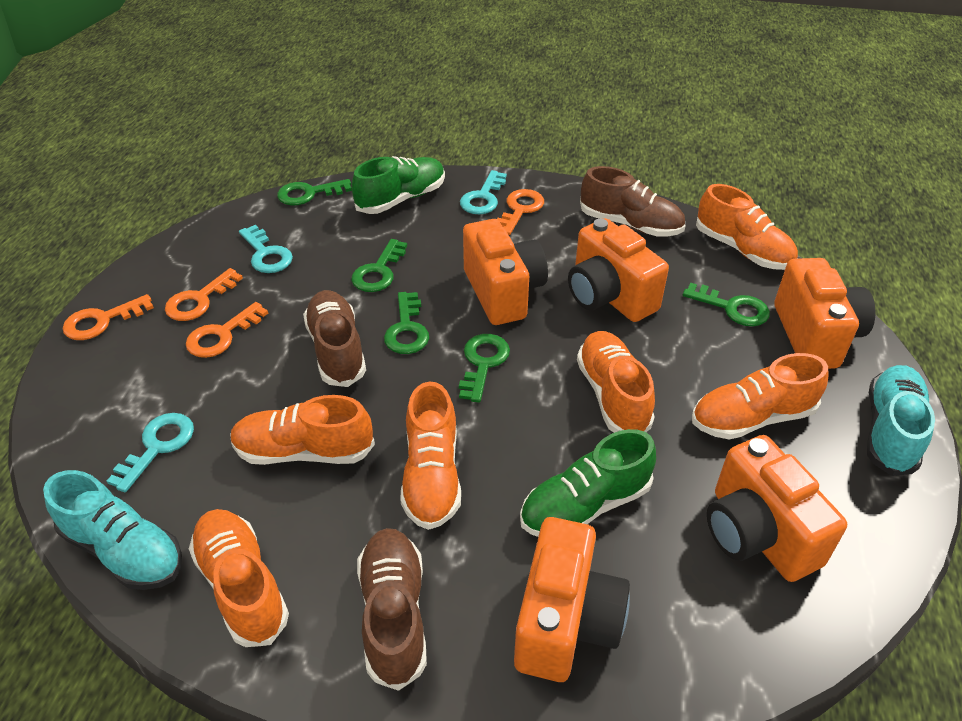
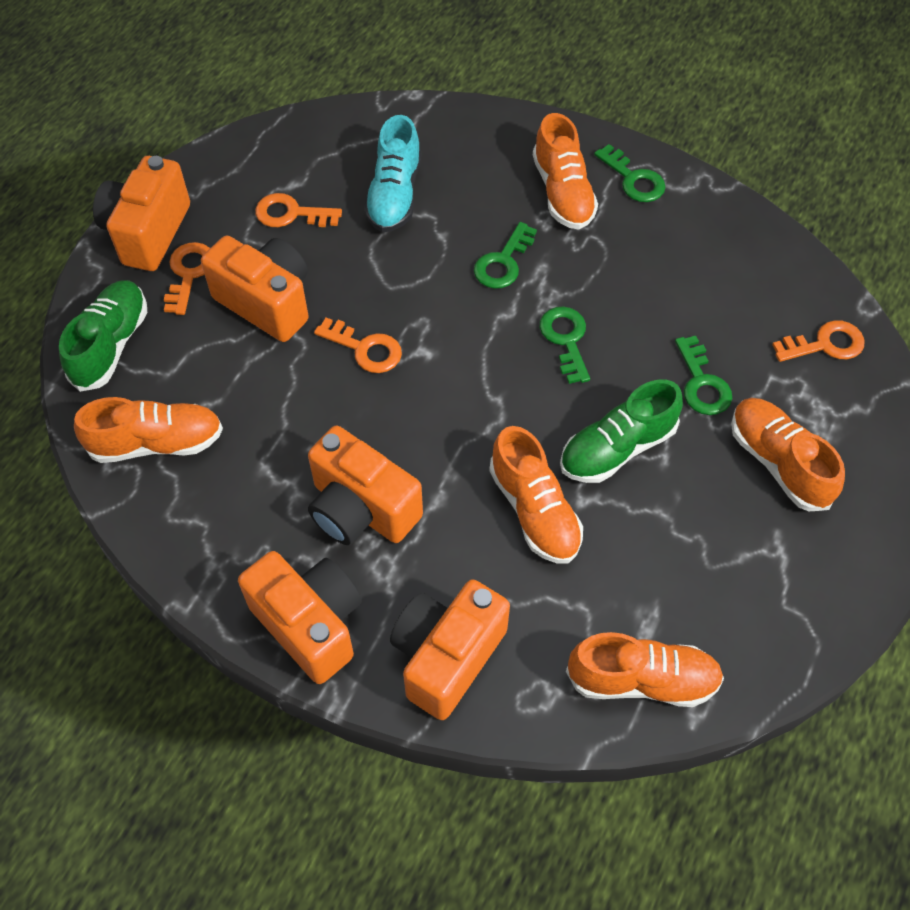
brown shoe: 3 -> 0
green key: 5 -> 4
orange shoe: 6 -> 5
turquoise key: 3 -> 0
turquoise shoe: 2 -> 1

